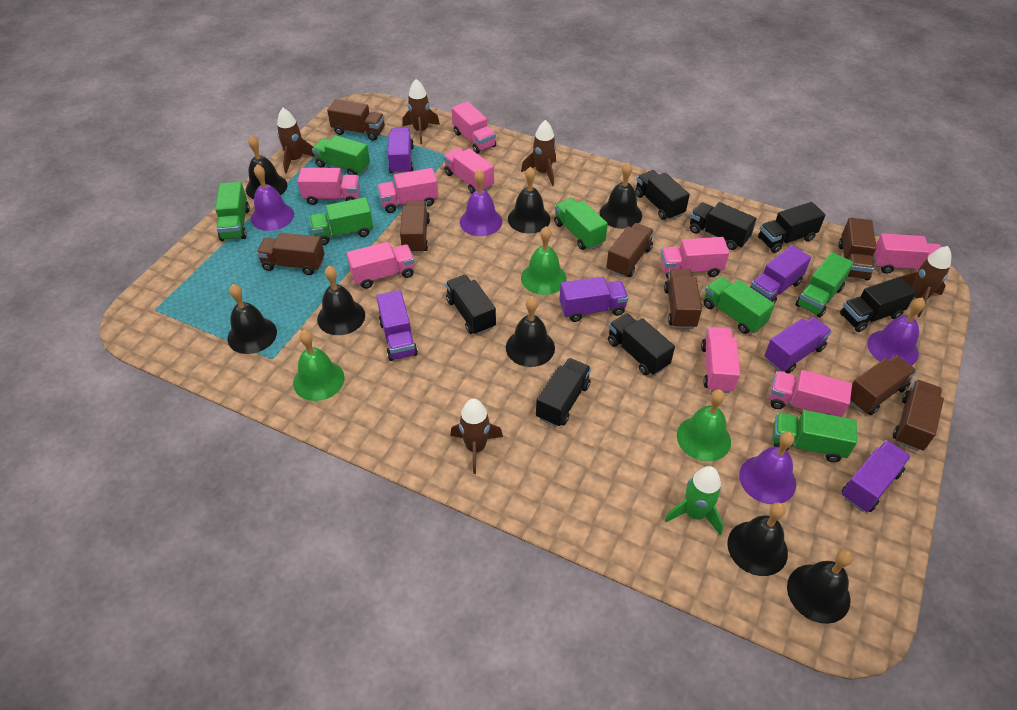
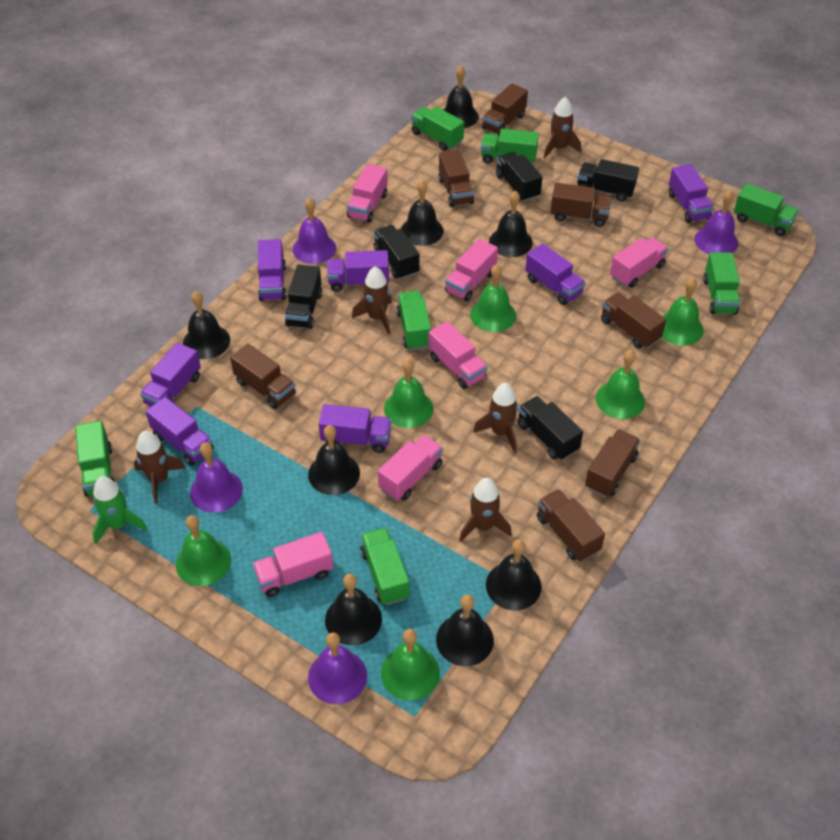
black truck: 7 -> 5
brown truck: 8 -> 7
green bell: 3 -> 6
pink truck: 9 -> 6
purple truck: 6 -> 7

